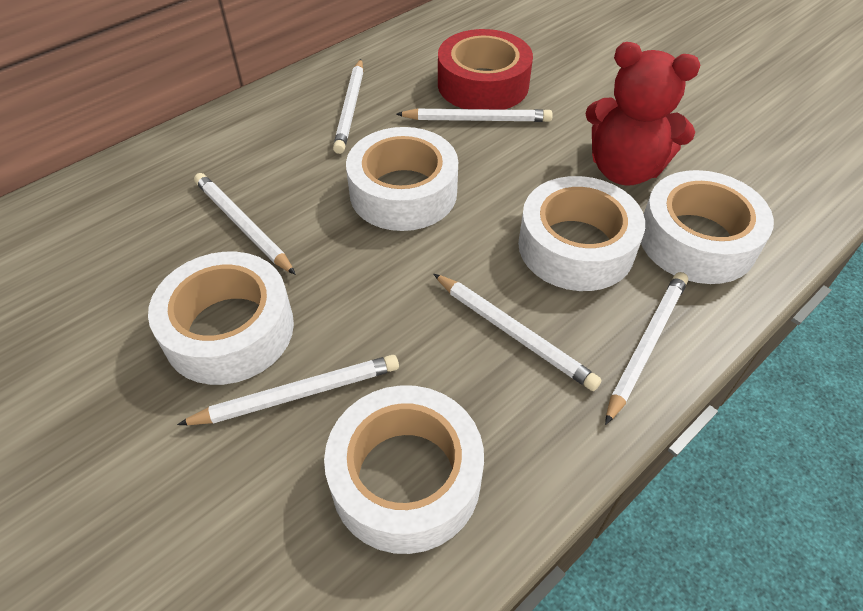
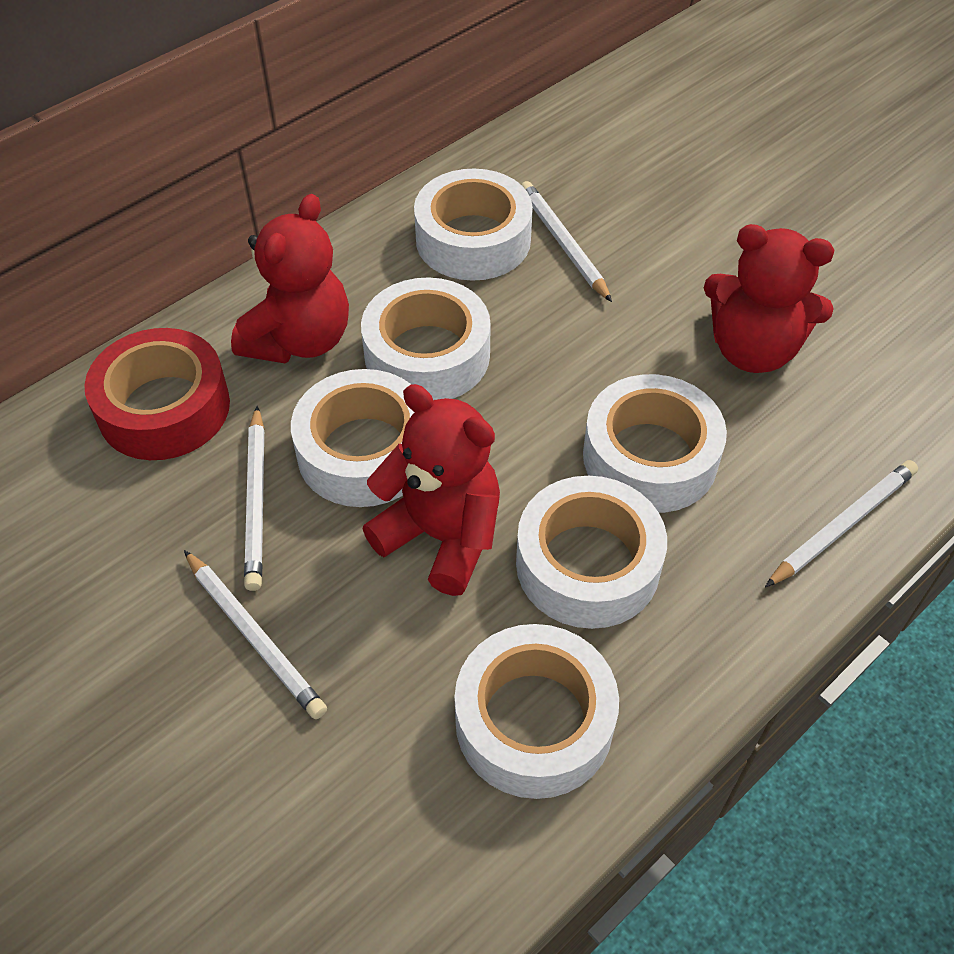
red teddy bear: 1 -> 3
white pencil: 6 -> 4
white tape: 5 -> 6

